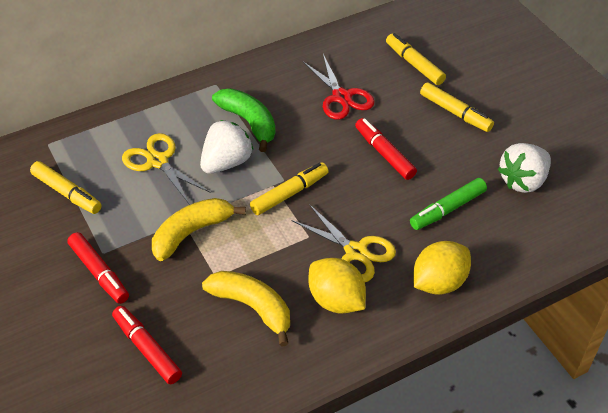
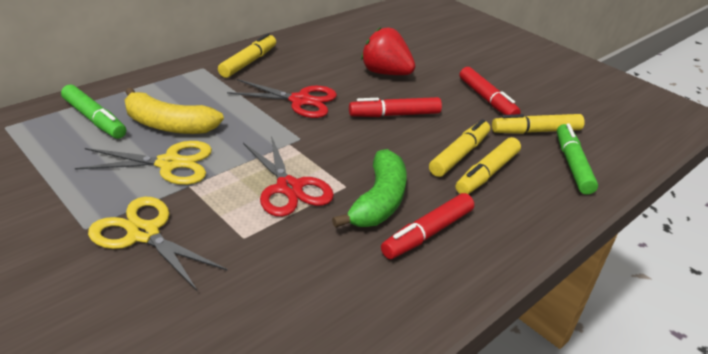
green marker: 1 -> 2
red scissors: 1 -> 2
red strawberry: 0 -> 1
white strawberry: 2 -> 0
yellow banana: 2 -> 1
yellow lemon: 2 -> 0

